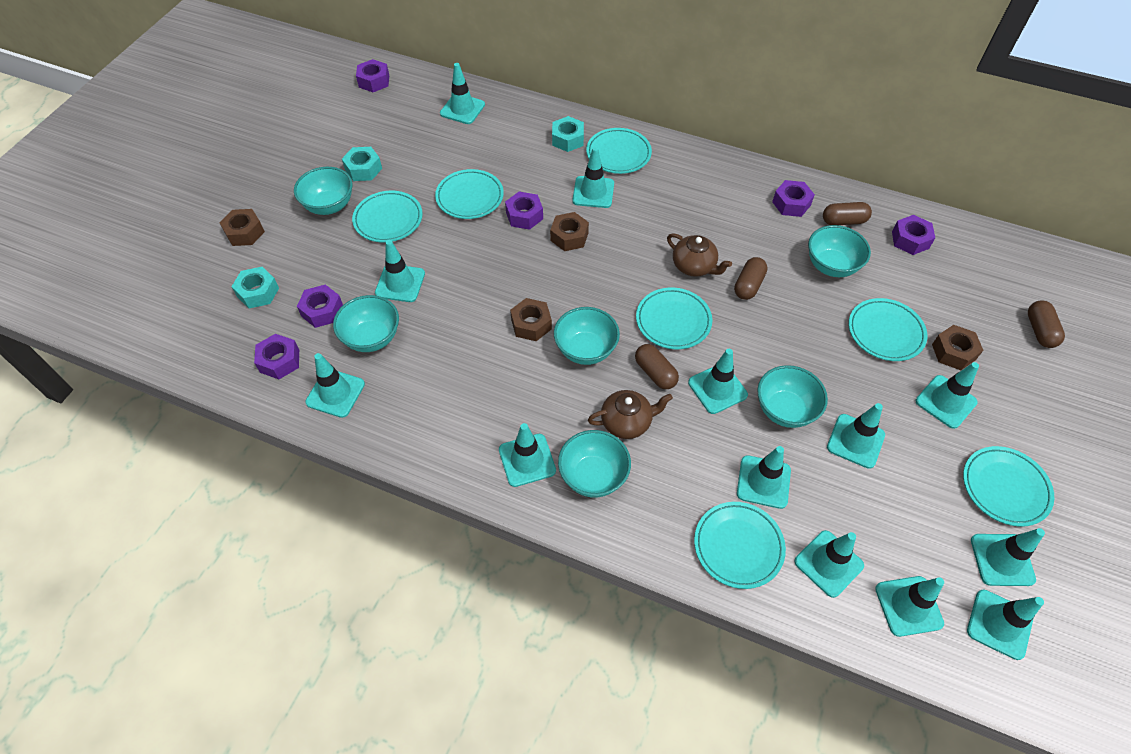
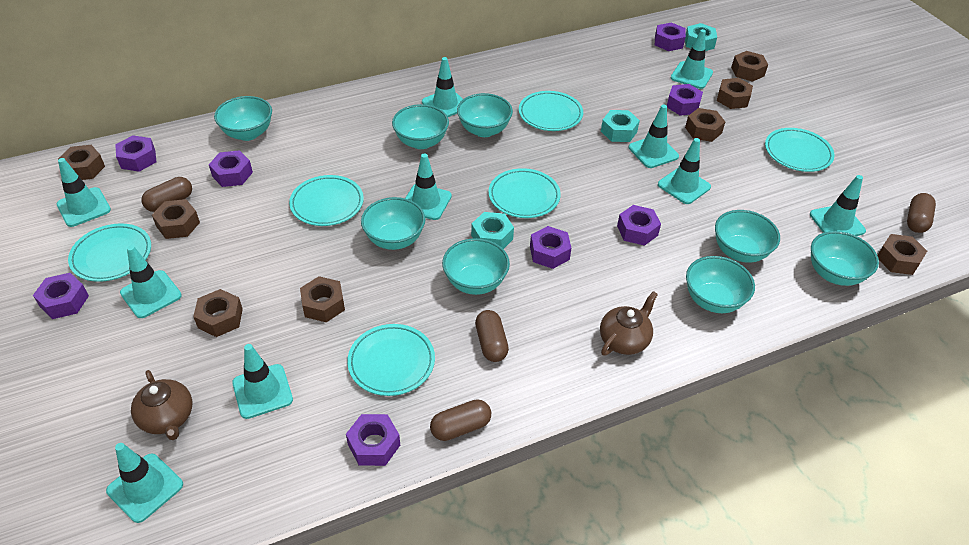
brown nut: 4 -> 8
purple nut: 6 -> 8
turquoise bowl: 6 -> 8
turquoise plate: 7 -> 6
turquoise traffic cone: 13 -> 10

